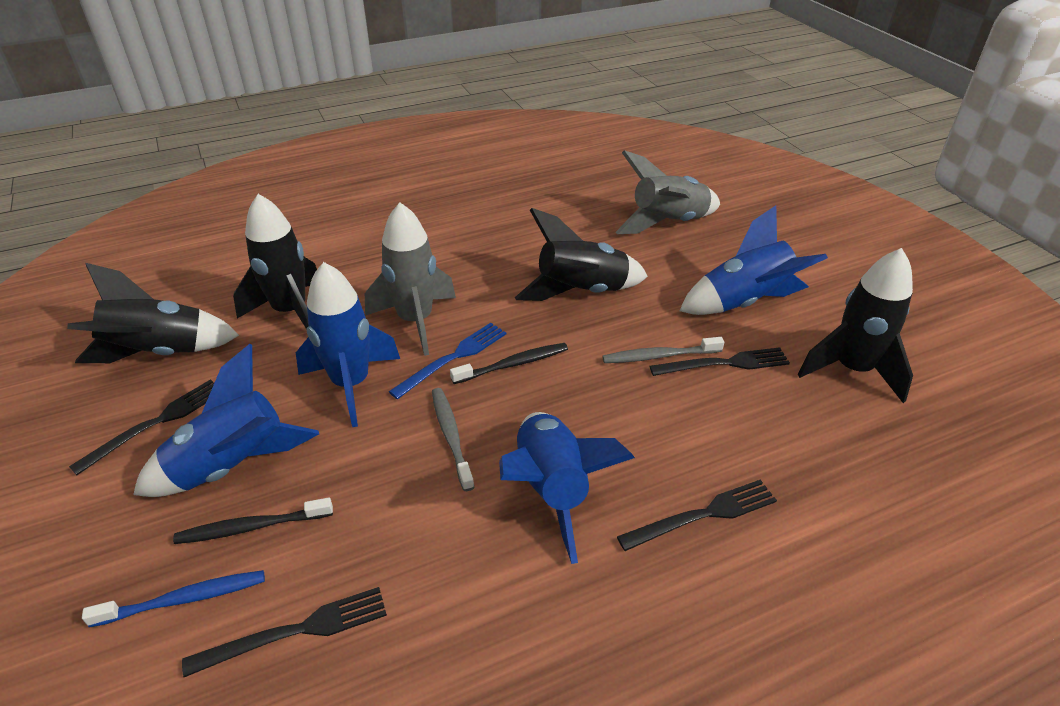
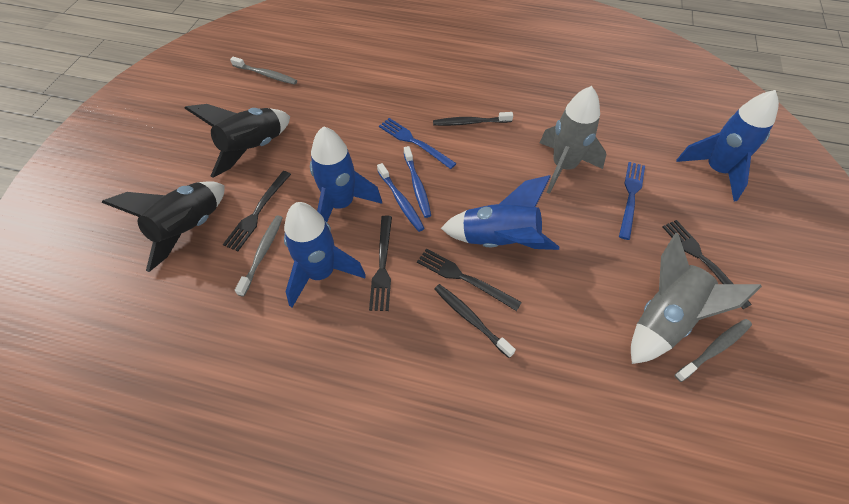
black rocket: 4 -> 2
blue fork: 1 -> 2
blue toothbrush: 1 -> 2
grey toothbrush: 2 -> 3

